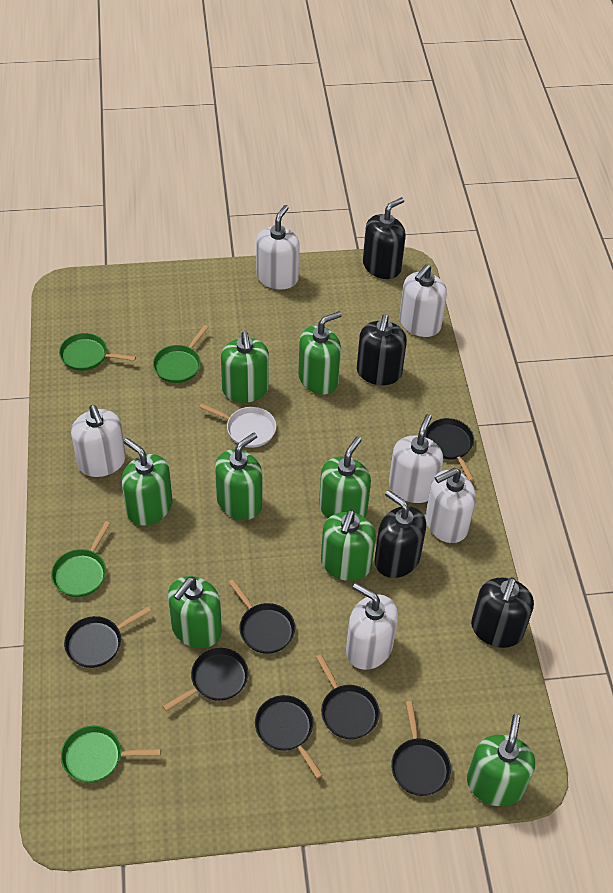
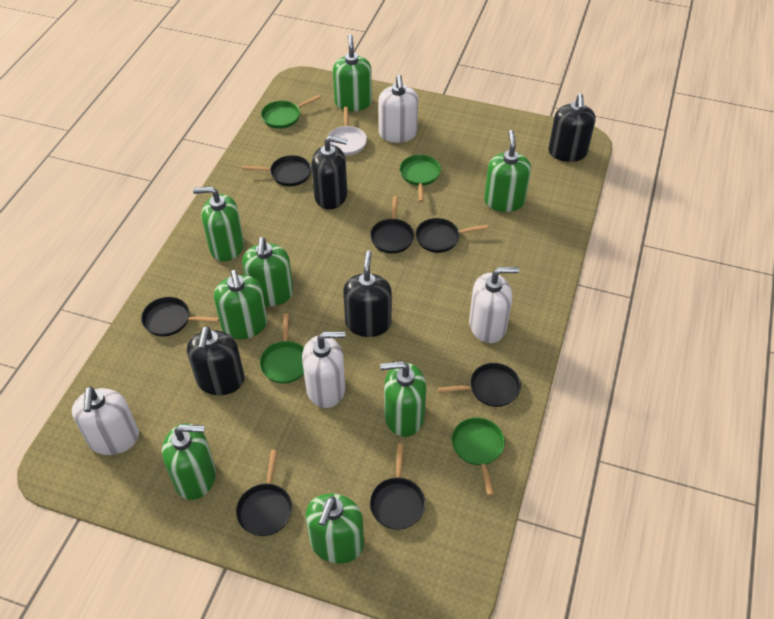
white soap dispenser: 6 -> 4

